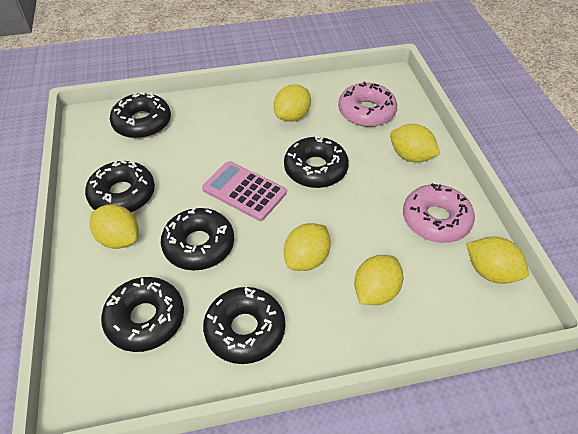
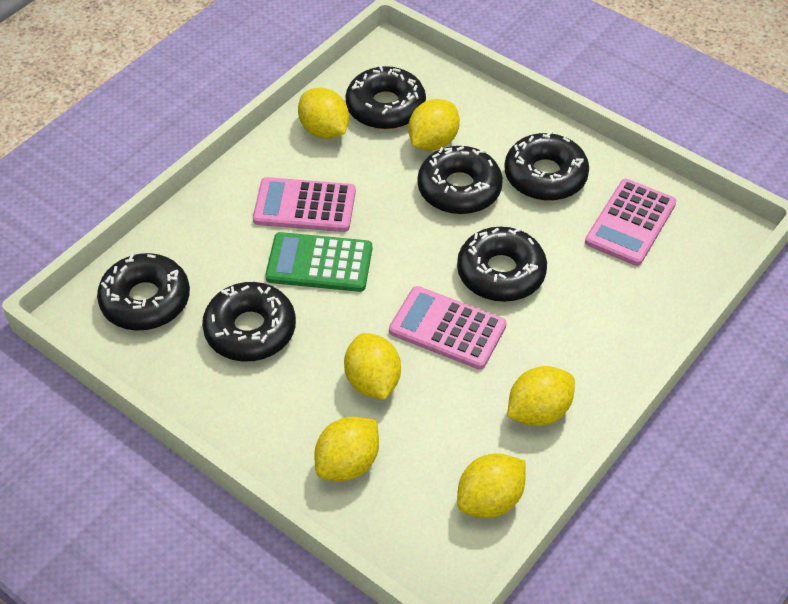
green calculator: 0 -> 1
pink calculator: 1 -> 3
pink donut: 2 -> 0

